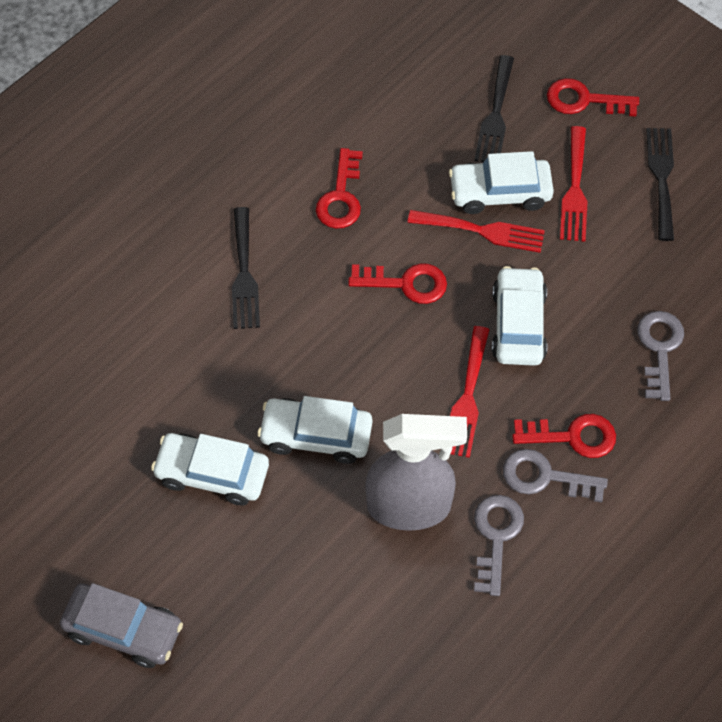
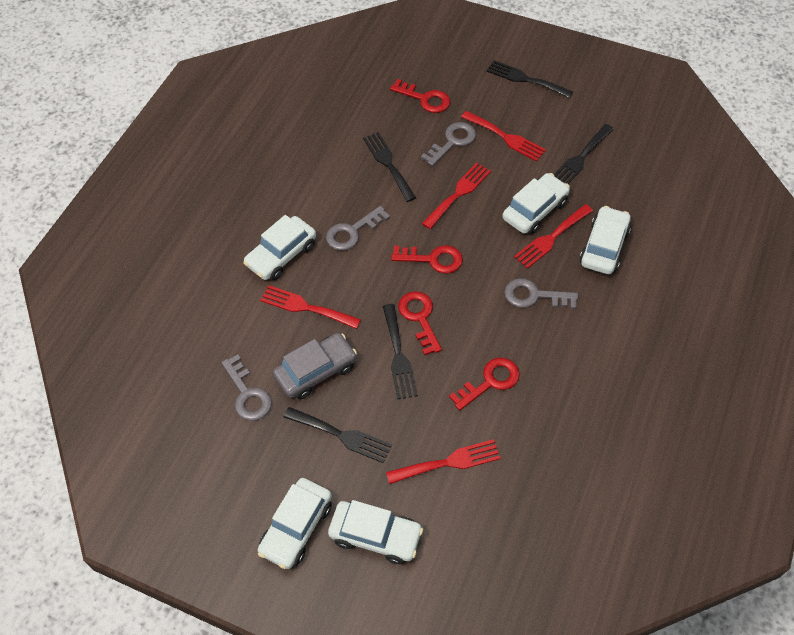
black fork: 3 -> 5
grey key: 3 -> 4
grey spray bottle: 1 -> 0
red fork: 3 -> 5
white car: 4 -> 5

